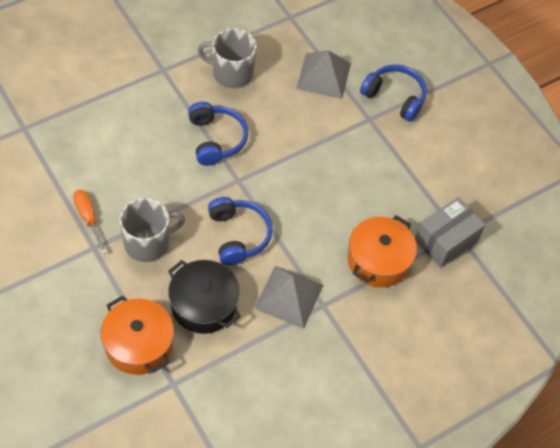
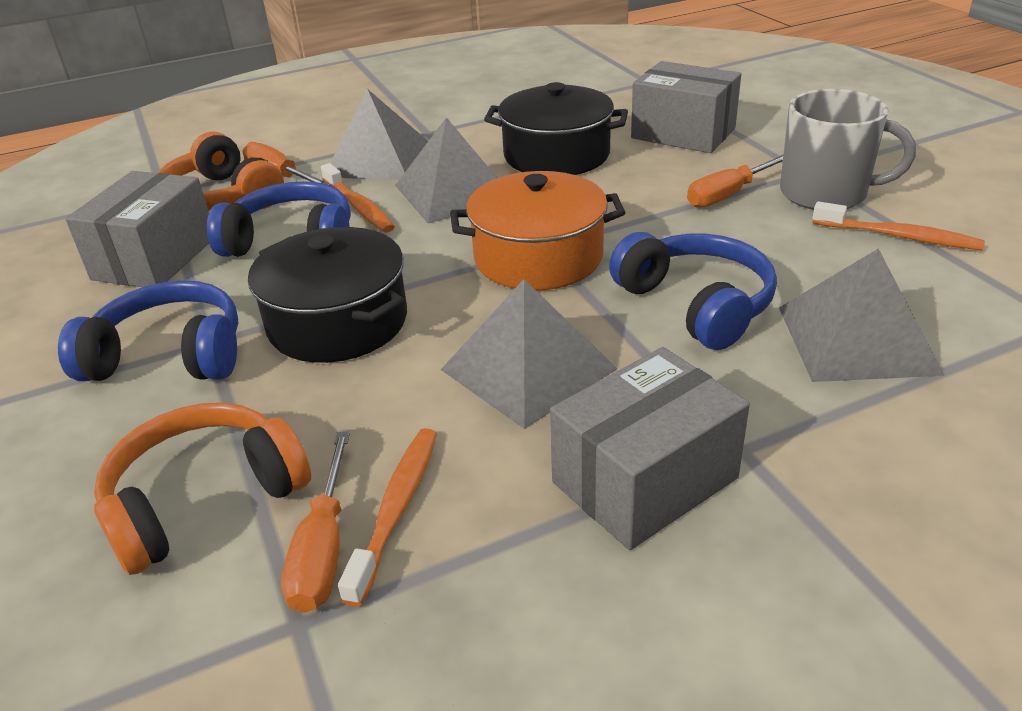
black pot: 1 -> 2
grey box: 1 -> 3
grey mug: 2 -> 1
grey pyramid: 2 -> 4
orange headphones: 0 -> 2
orange pot: 2 -> 1
orange screwdriver: 1 -> 3
orange toothbrush: 0 -> 3

